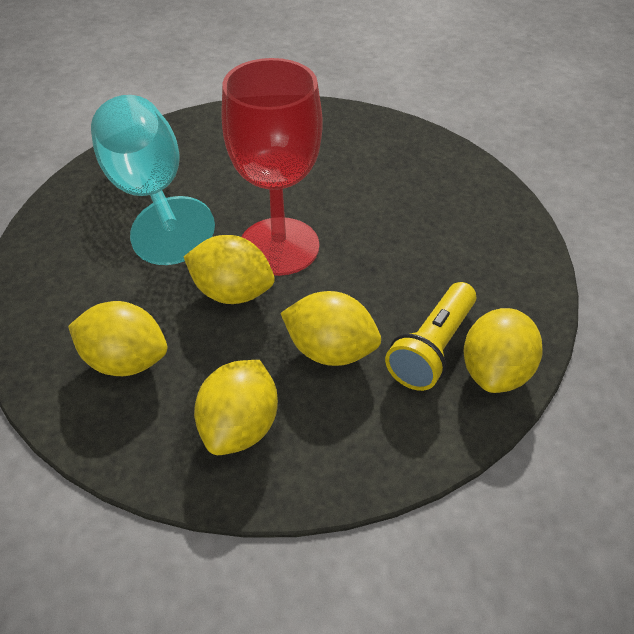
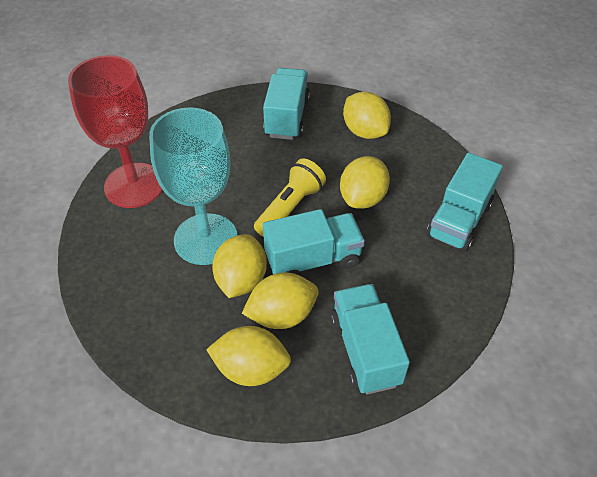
turquoise truck: 0 -> 4

